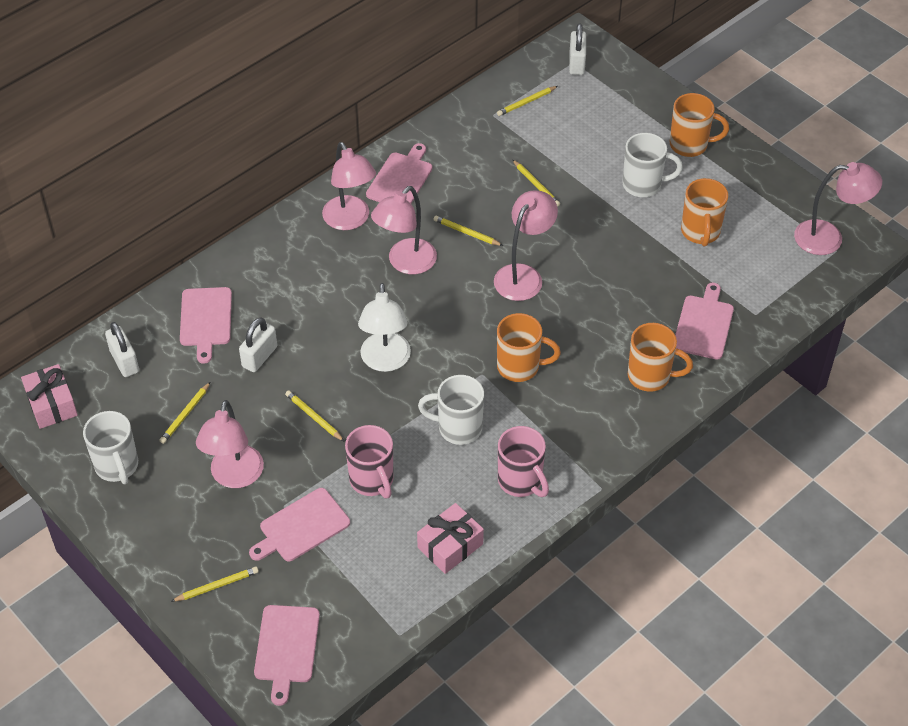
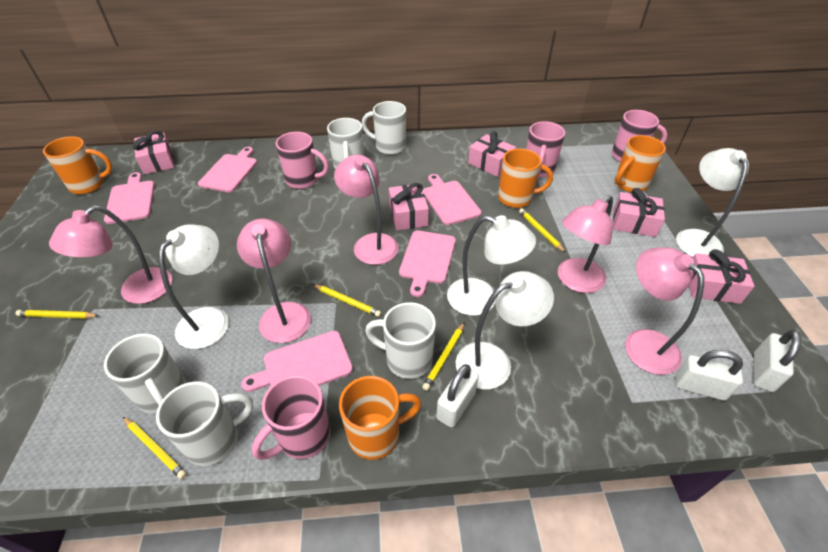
pink gift: 2 -> 5
pink mug: 2 -> 4
white lamp: 1 -> 4
white mug: 3 -> 5
yellow pencil: 6 -> 5

